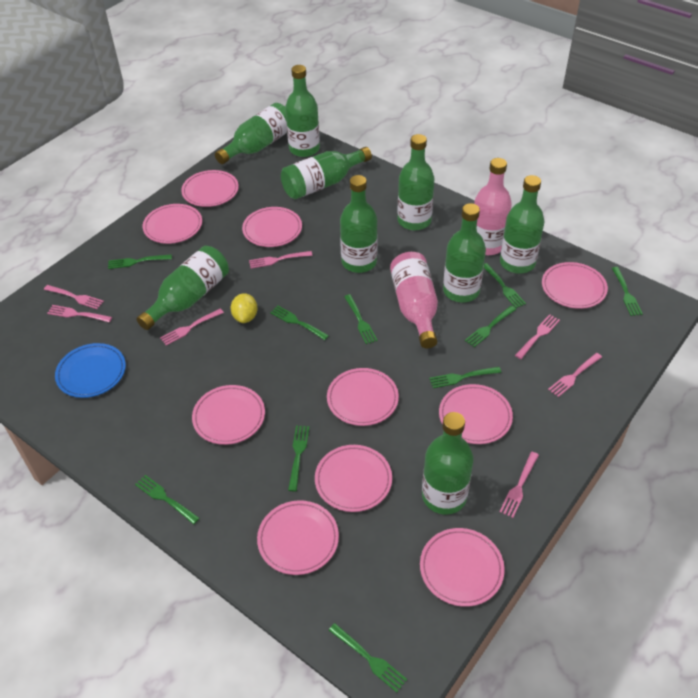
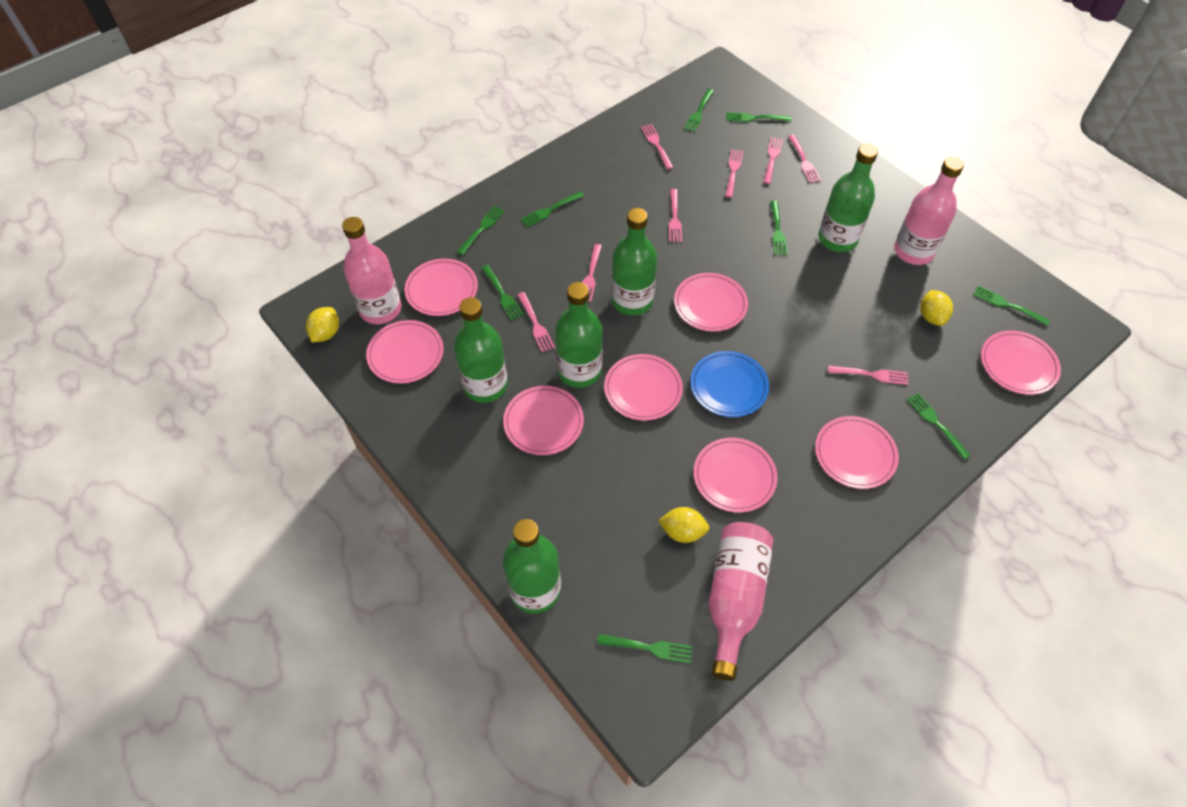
green bottle: 9 -> 5
green fork: 10 -> 9
pink bottle: 2 -> 3
pink fork: 7 -> 8
pink plate: 10 -> 8
yellow lemon: 1 -> 3

